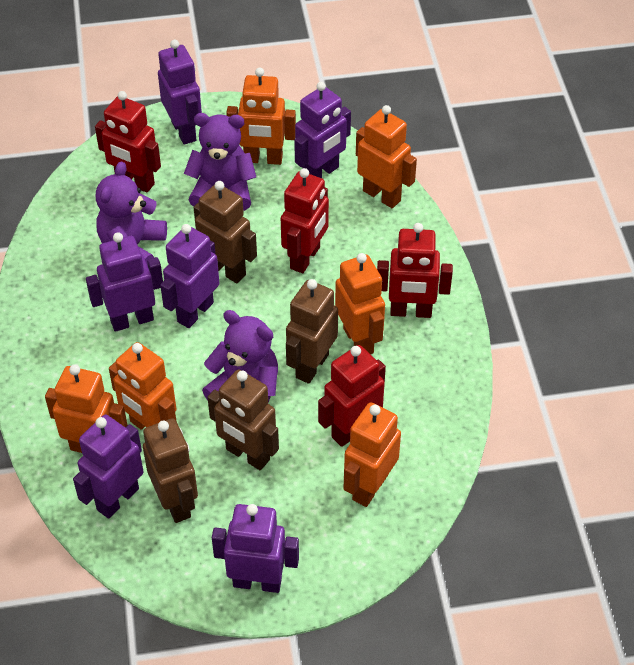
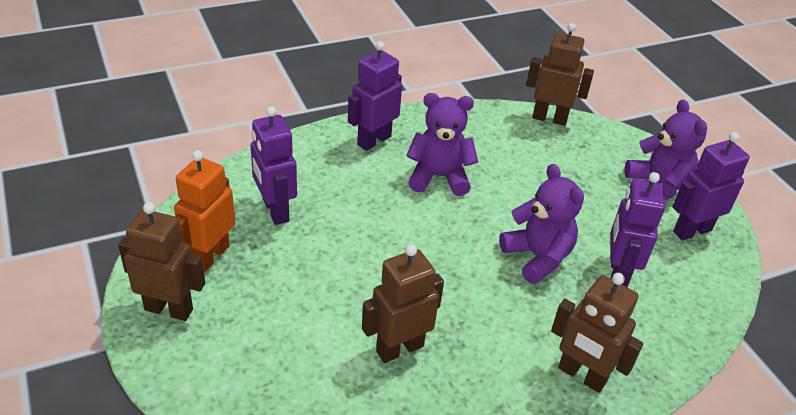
orange robot: 6 -> 1
purple robot: 6 -> 4
red robot: 4 -> 0

